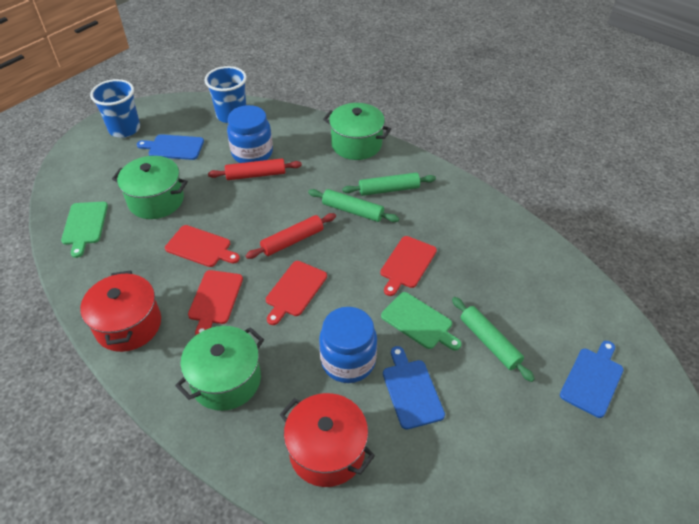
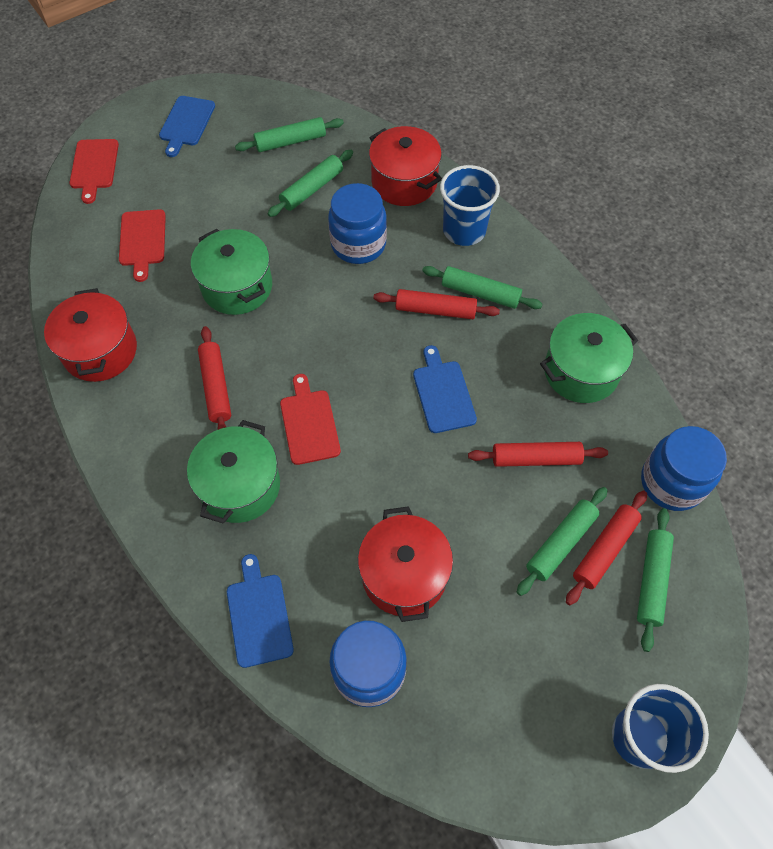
blue jar: 2 -> 3
green cutting board: 2 -> 0
green rolling pin: 3 -> 5
red cutting board: 4 -> 3
red pot: 2 -> 3
red rolling pin: 2 -> 4

